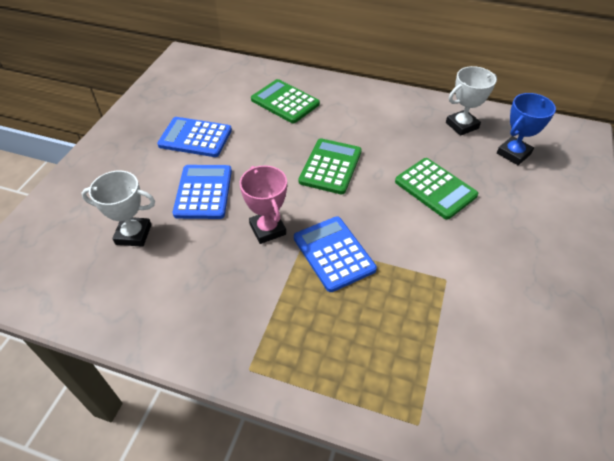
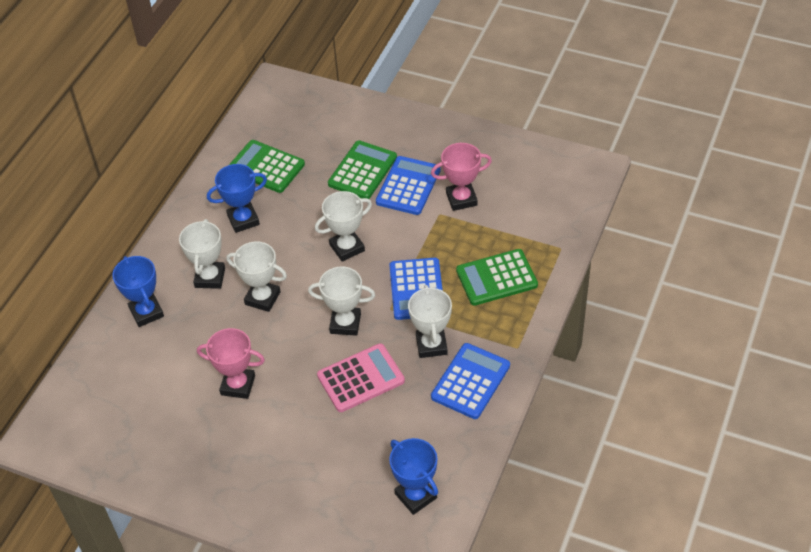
blue trophy: 1 -> 3
pink calculator: 0 -> 1
pink trophy: 1 -> 2
white trophy: 2 -> 5

